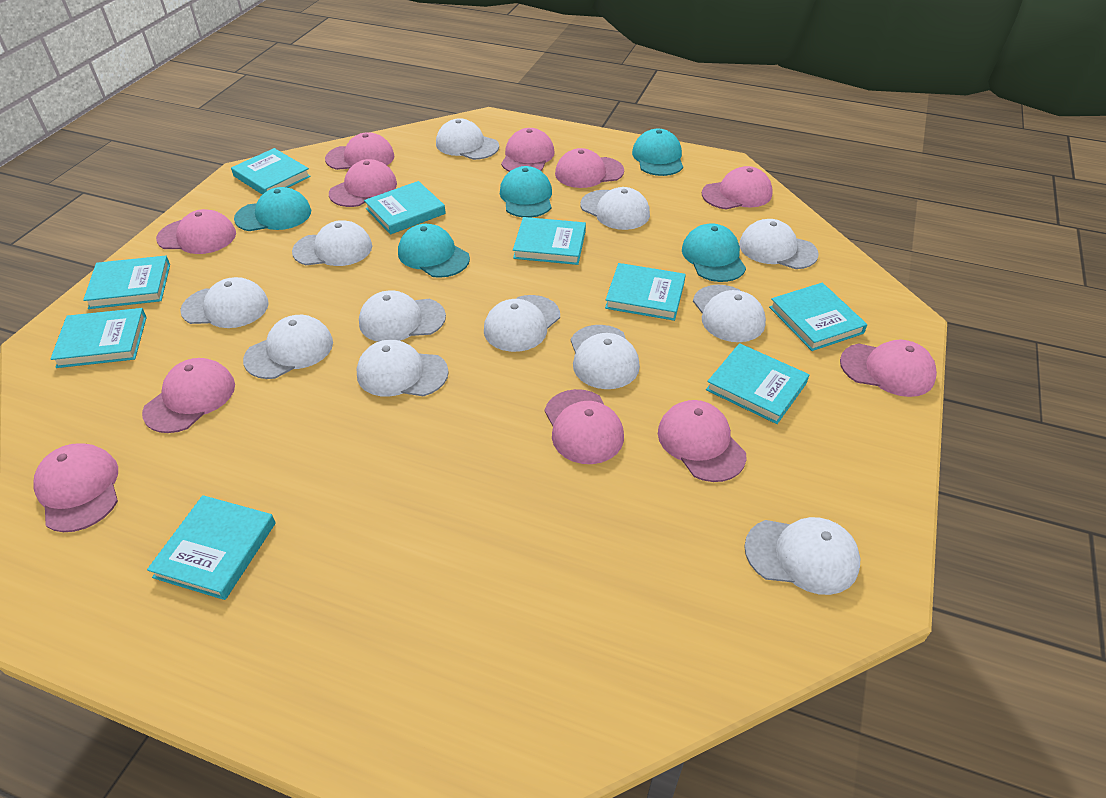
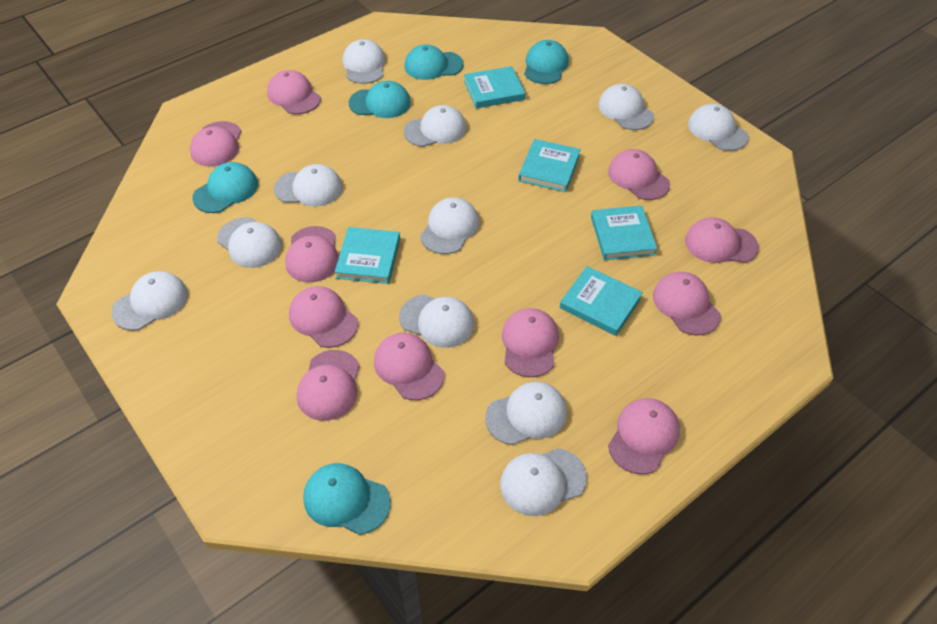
turquoise book: 9 -> 5
white cap: 12 -> 11

